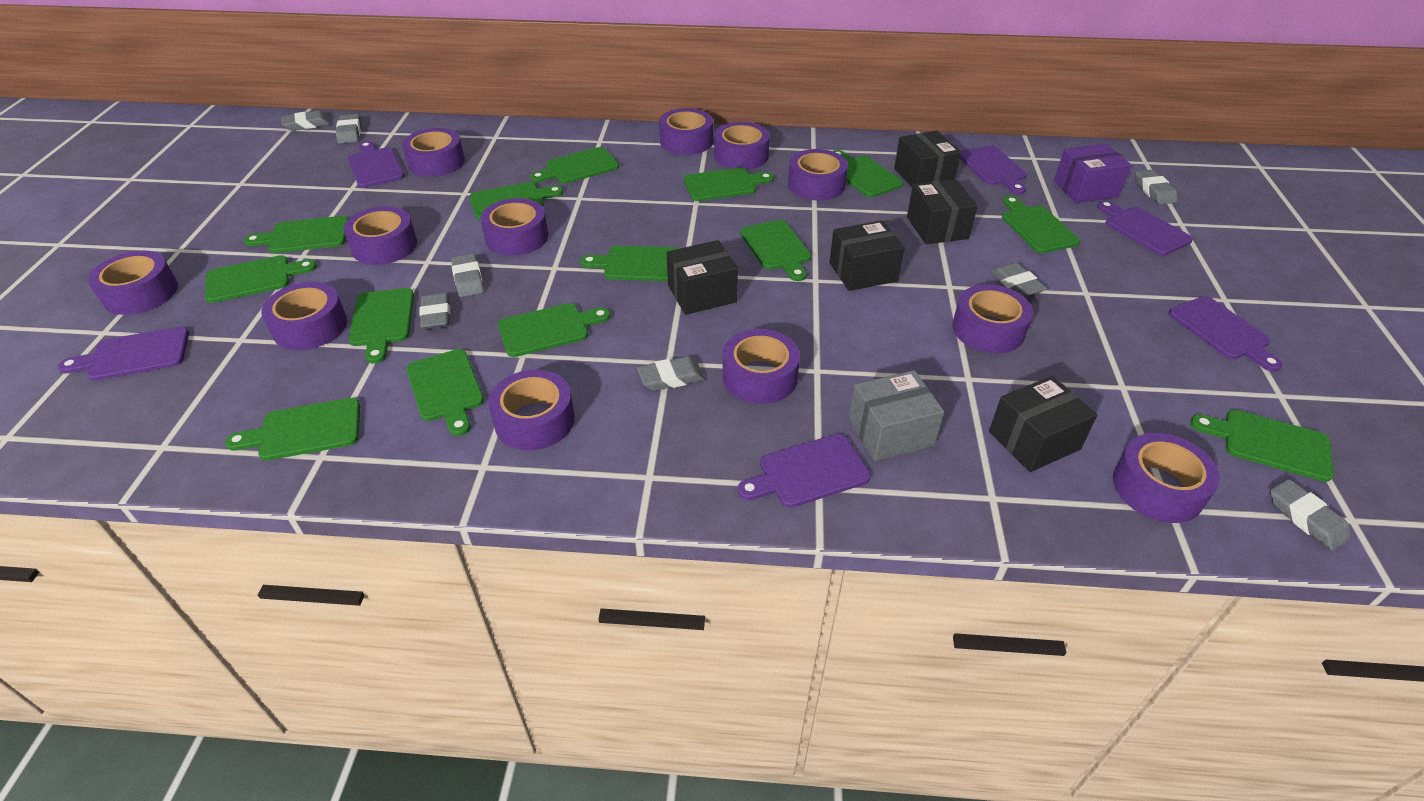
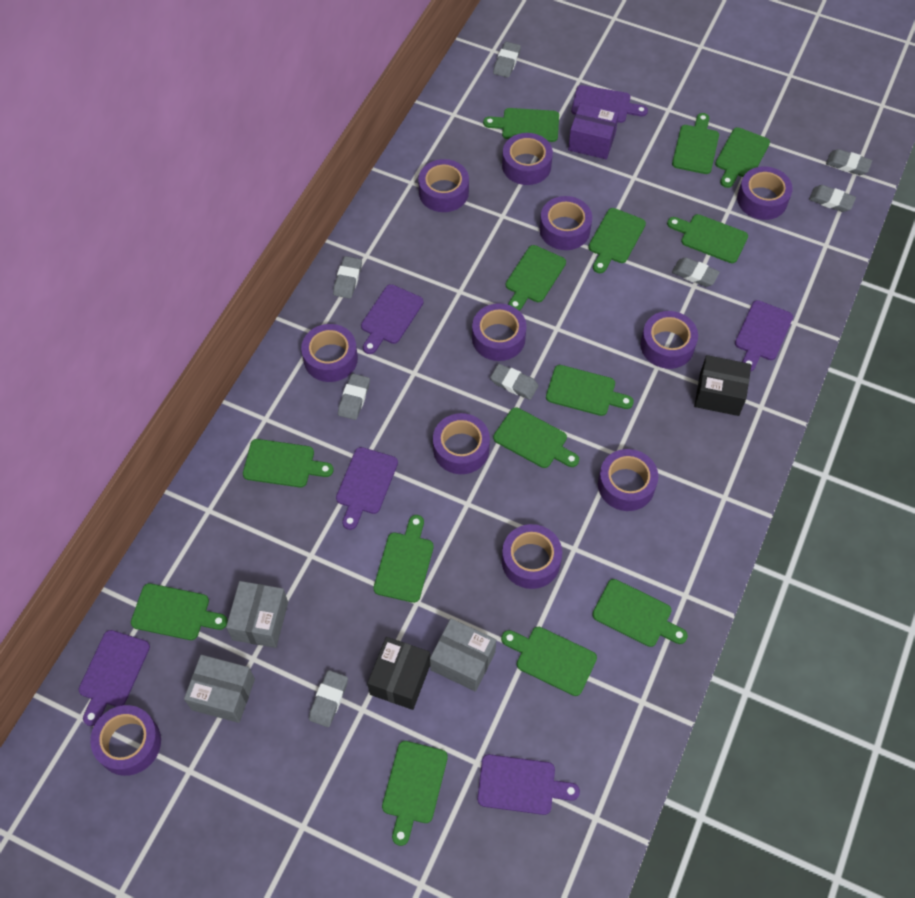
black box: 5 -> 2
grey box: 1 -> 3
purple tape: 12 -> 11

